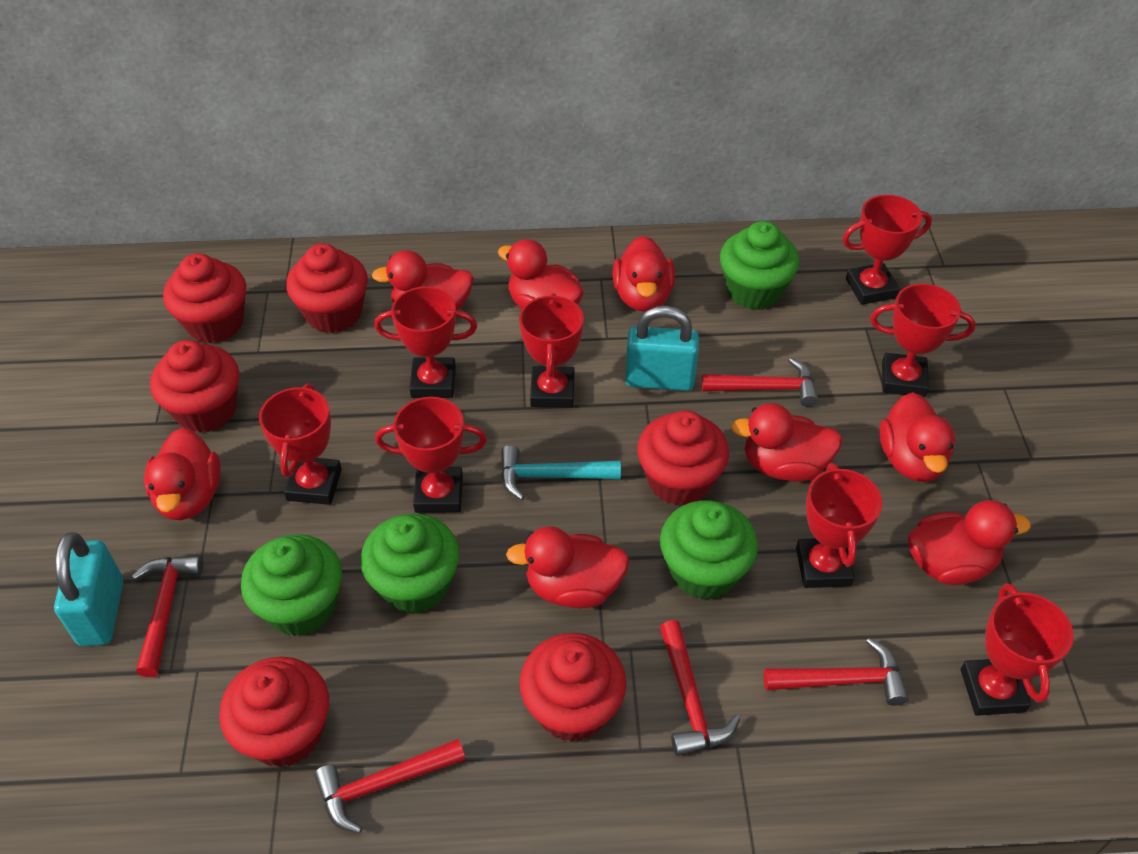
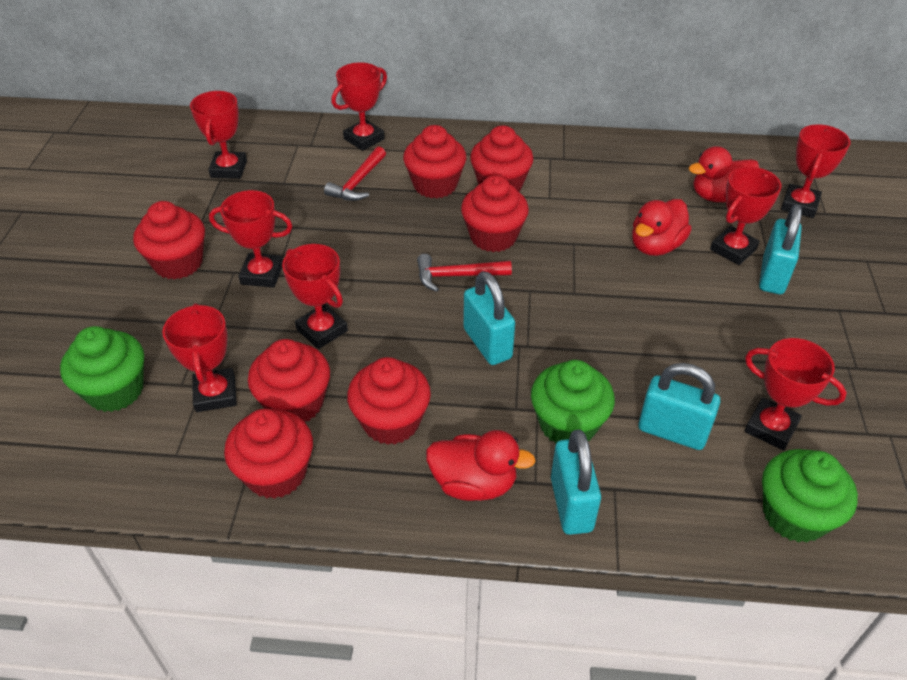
green cupcake: 4 -> 3
red cupcake: 6 -> 7
red duck: 8 -> 3
red hammer: 5 -> 2
turquoise hammer: 1 -> 0
turquoise padlock: 2 -> 4

